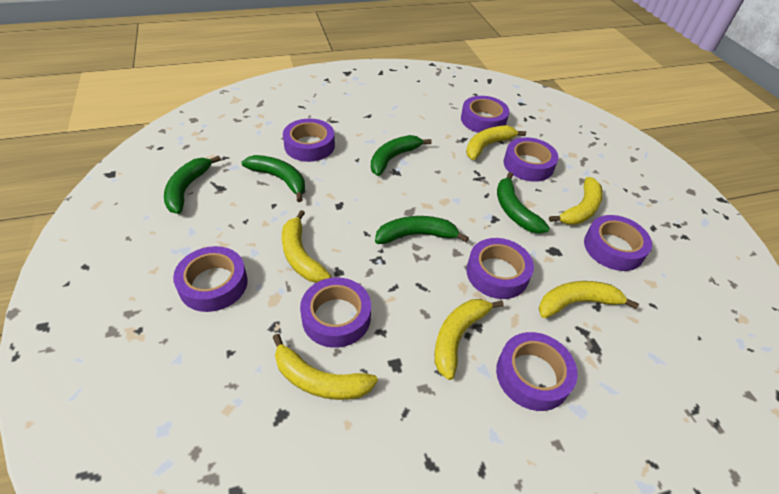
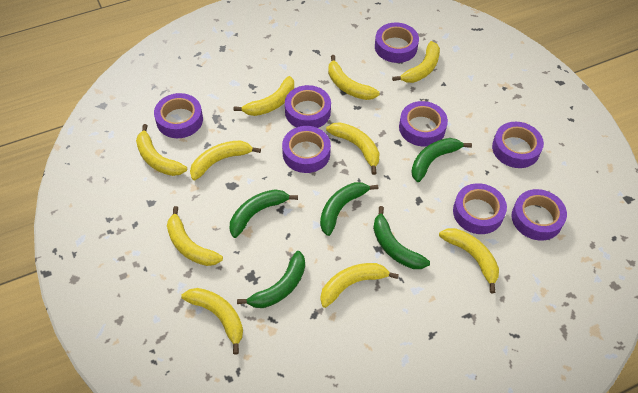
yellow banana: 6 -> 10

